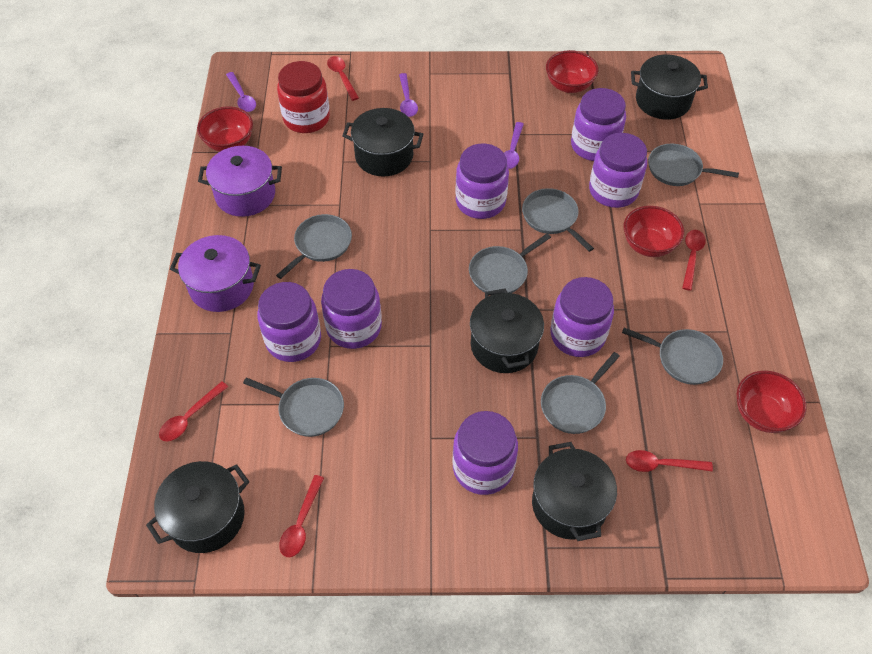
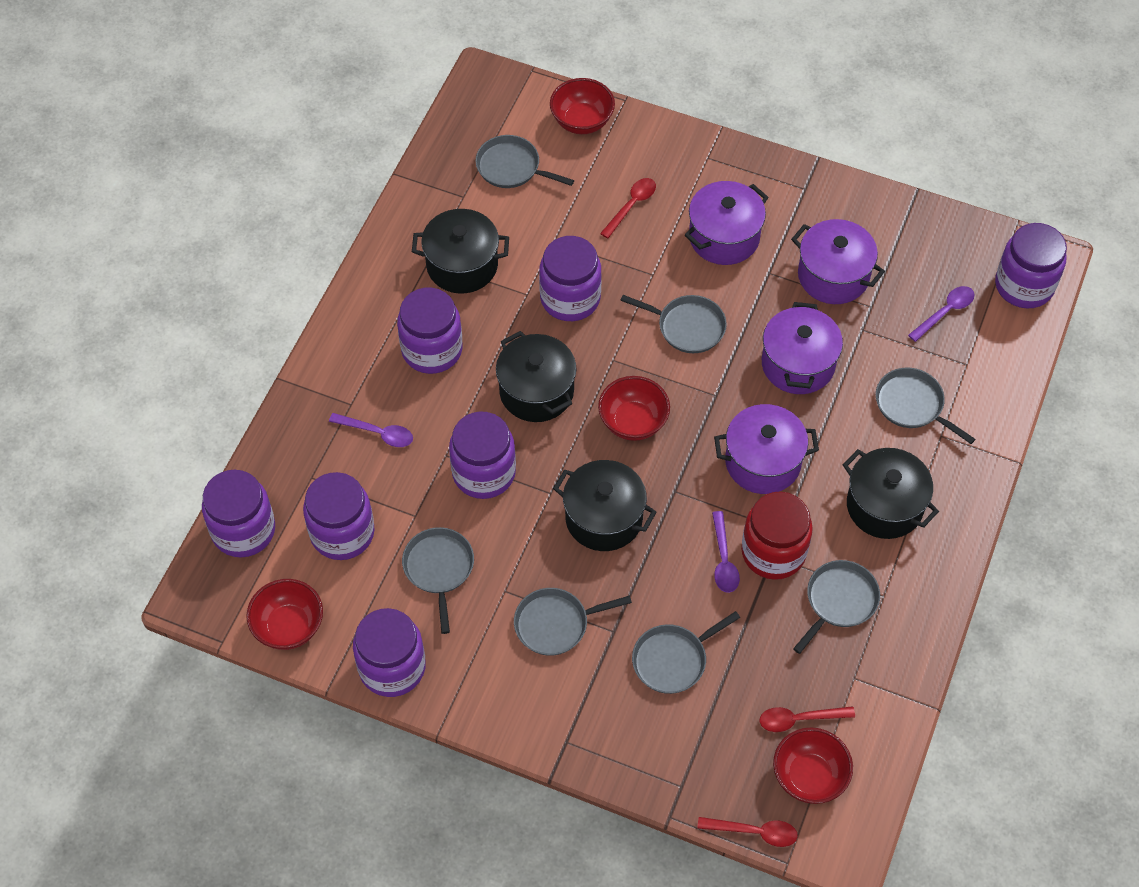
black pot: 5 -> 4
purple pot: 2 -> 4
red spoon: 5 -> 3

